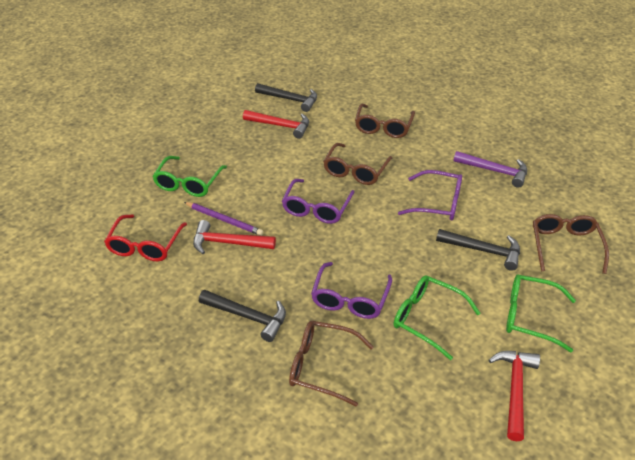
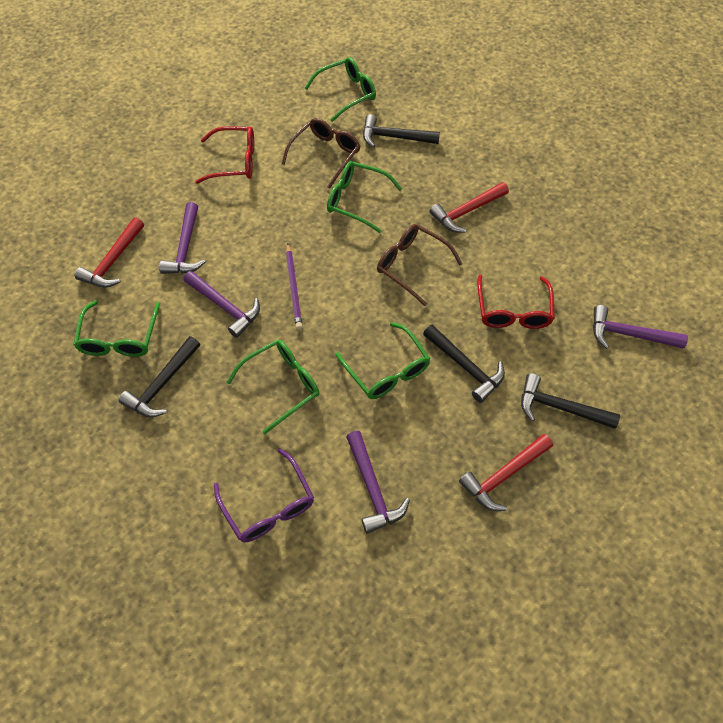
black hammer: 3 -> 4
brown glasses: 4 -> 2
green glasses: 3 -> 5
purple glasses: 3 -> 1
purple hammer: 1 -> 4
red glasses: 1 -> 2

